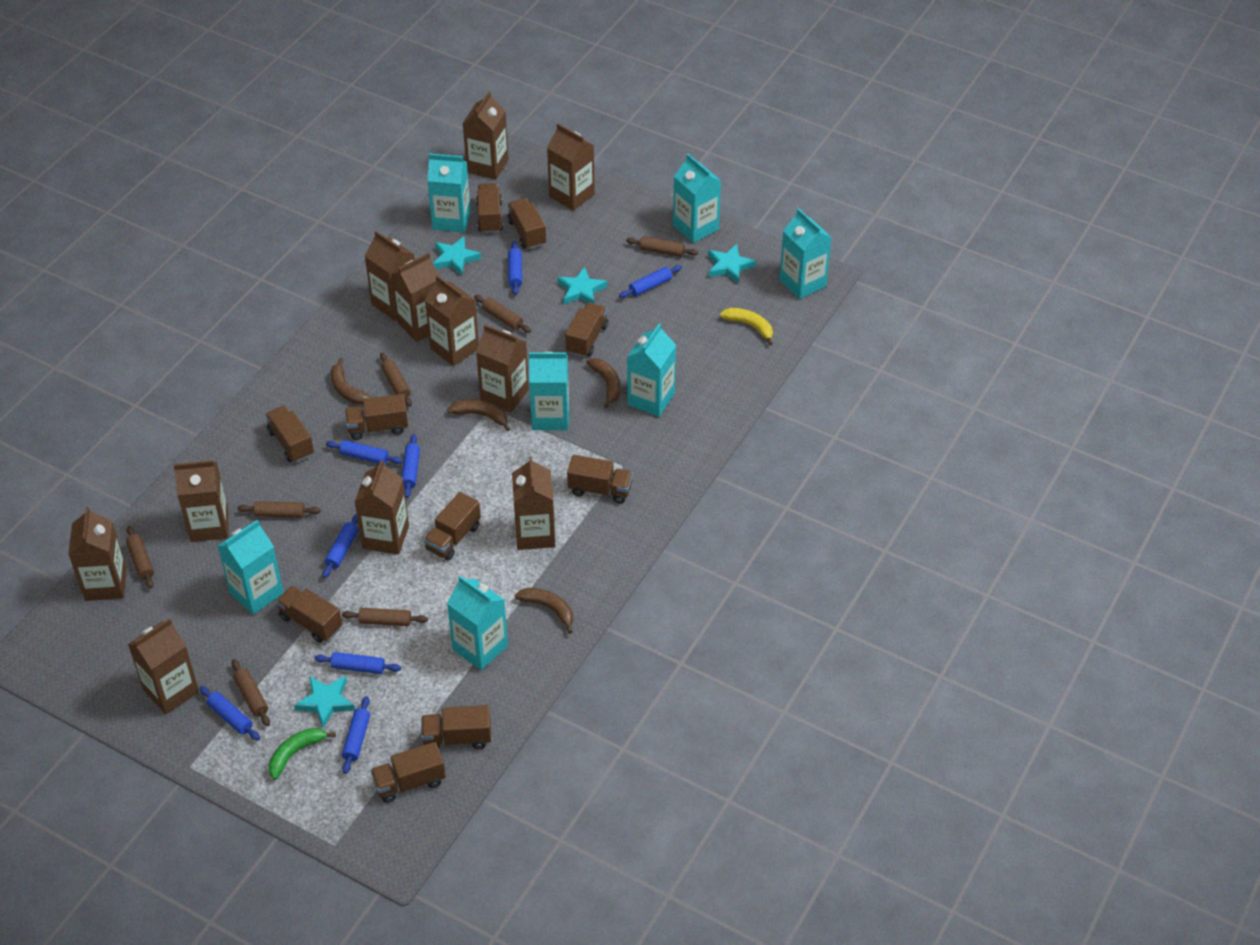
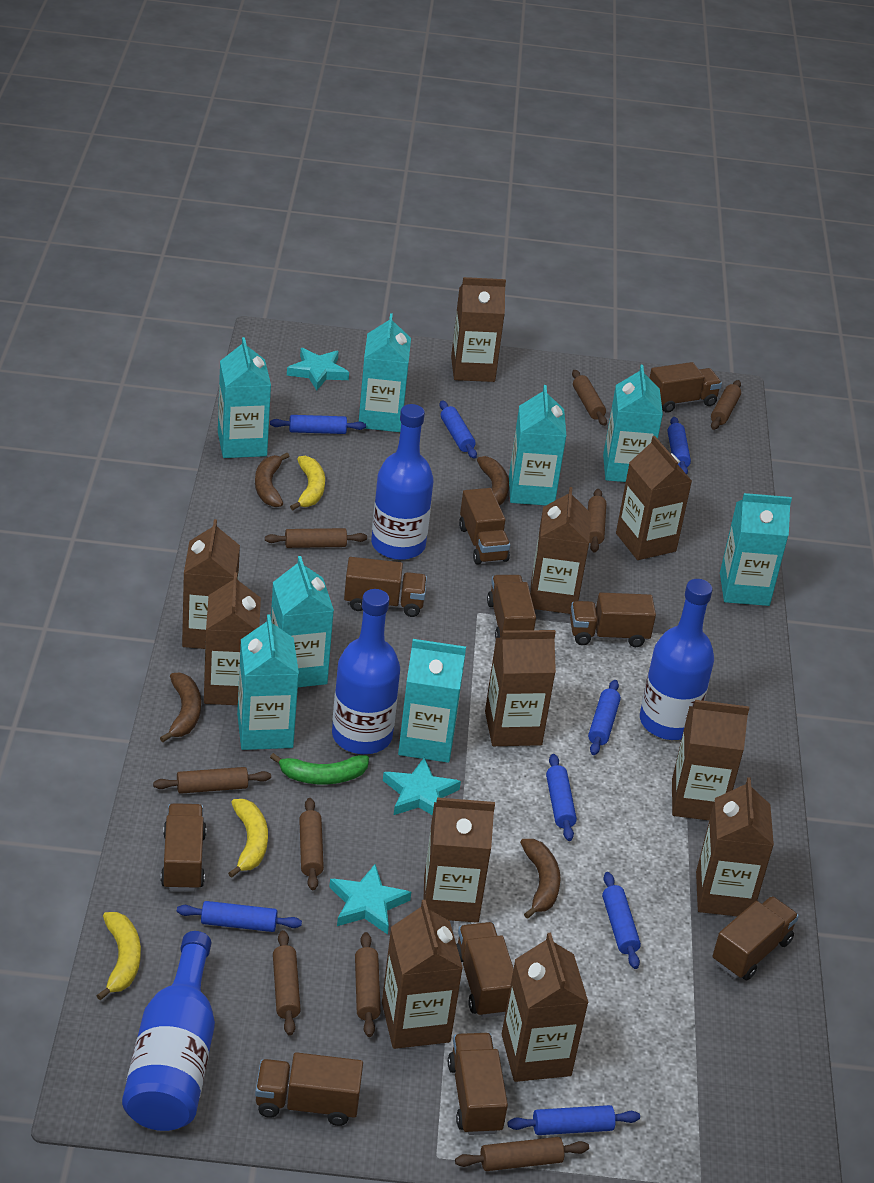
blue bottle: 0 -> 4
brown rolling pin: 7 -> 9
turquoise carton: 7 -> 8
turquoise star: 4 -> 3
yellow banana: 1 -> 3

